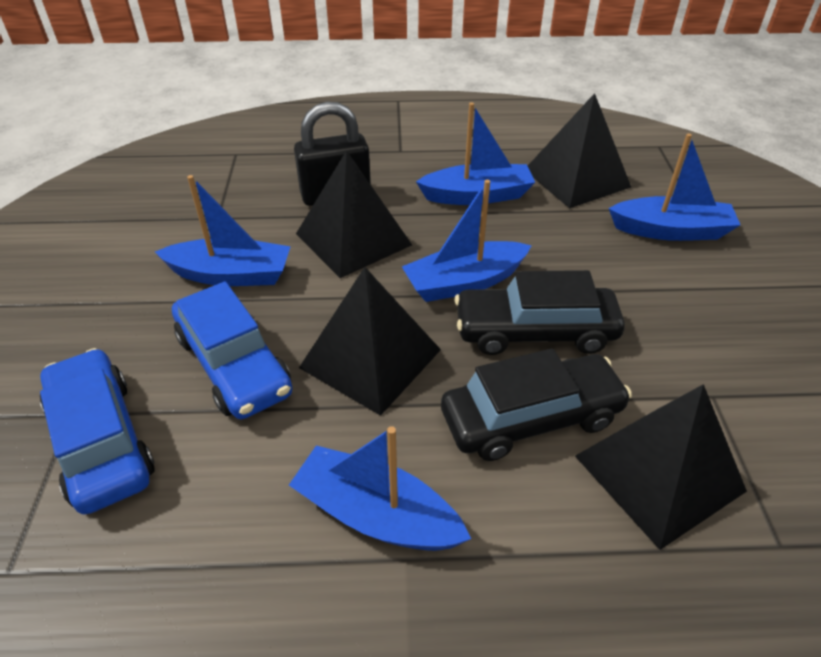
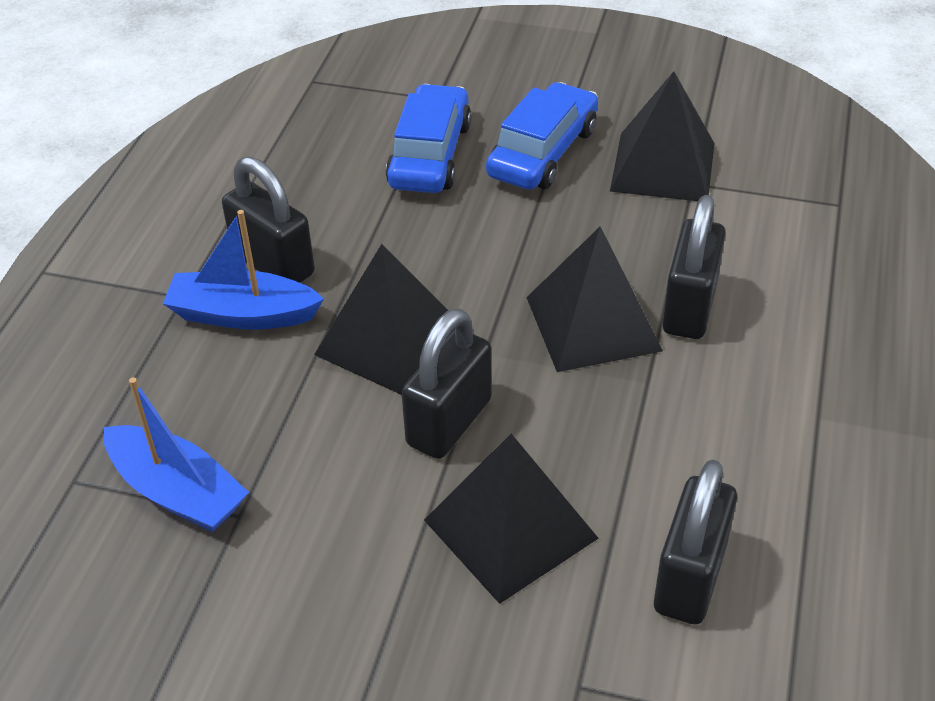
black car: 2 -> 0
black padlock: 1 -> 4
blue boat: 5 -> 2

